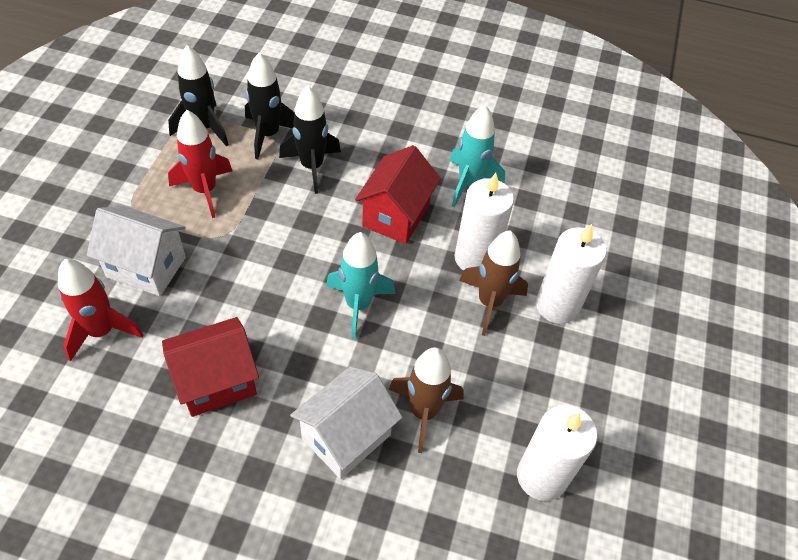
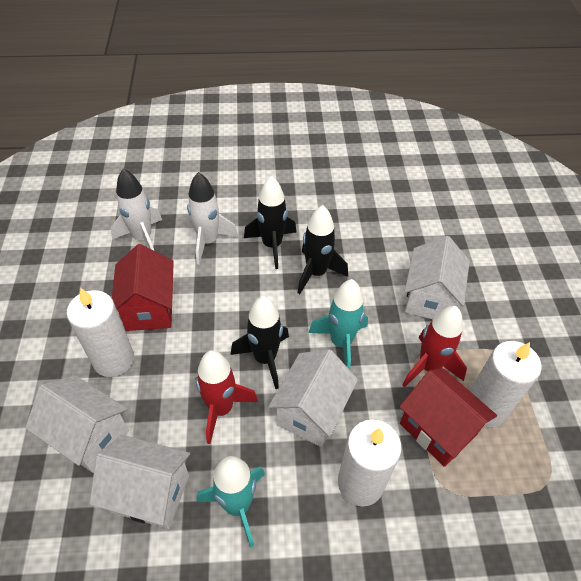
brown rocket: 2 -> 0
white house: 2 -> 4
white rocket: 0 -> 2

